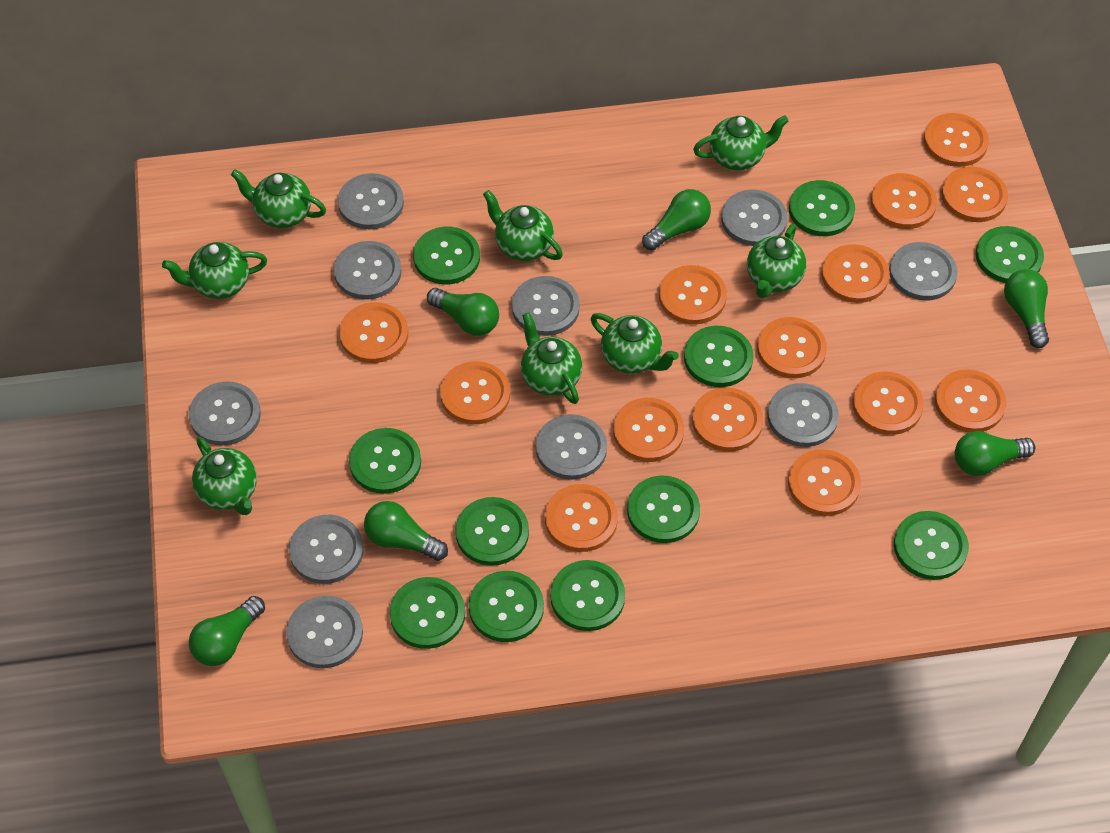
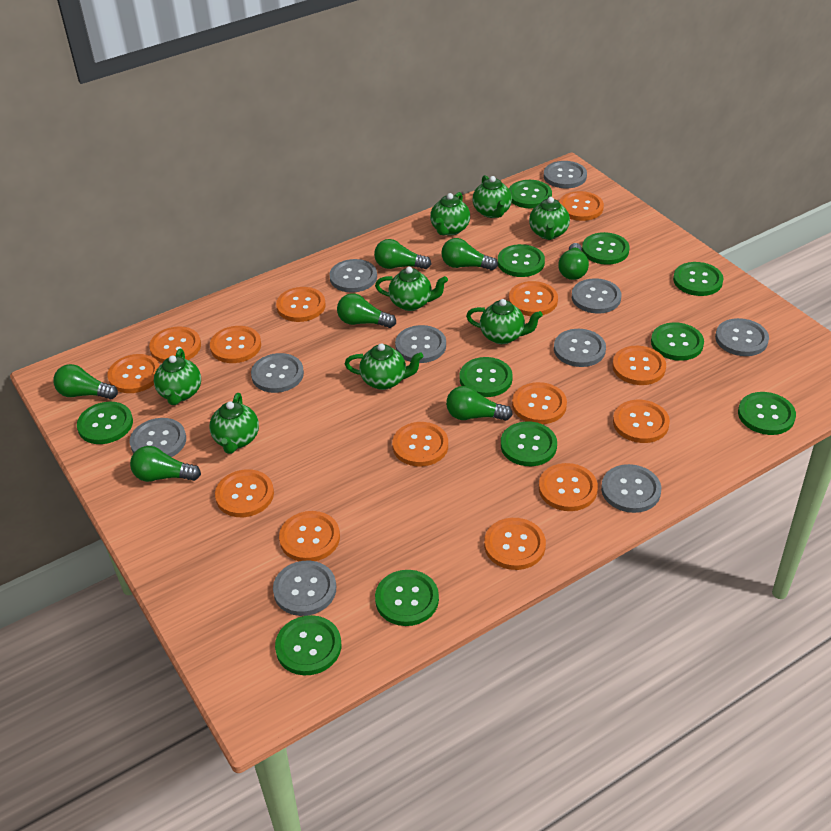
green light bulb: 6 -> 7

